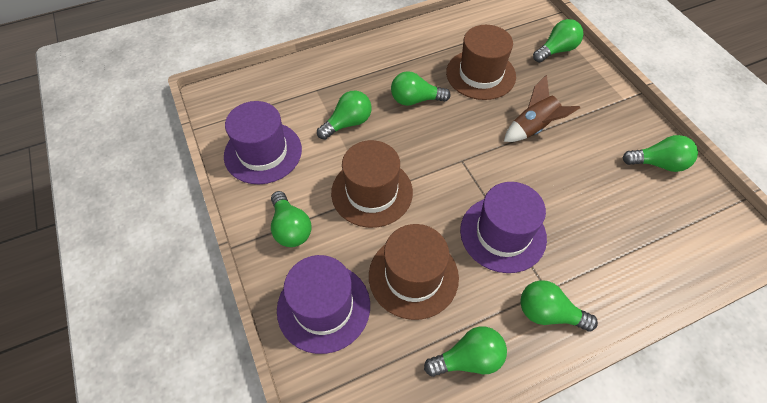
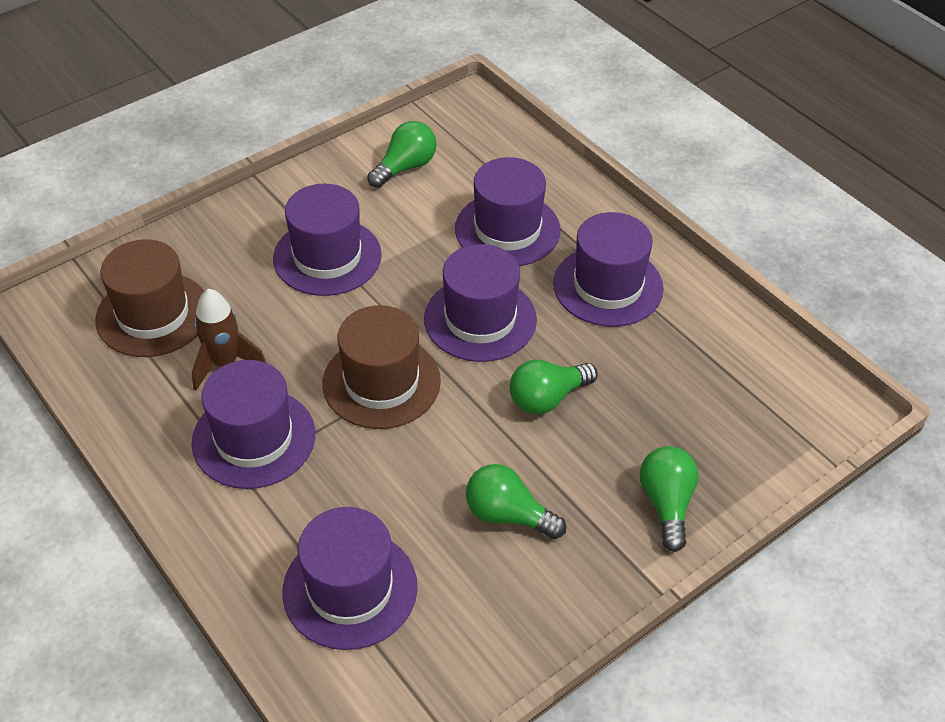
brown hat: 3 -> 2
green light bulb: 7 -> 4
purple hat: 3 -> 6

